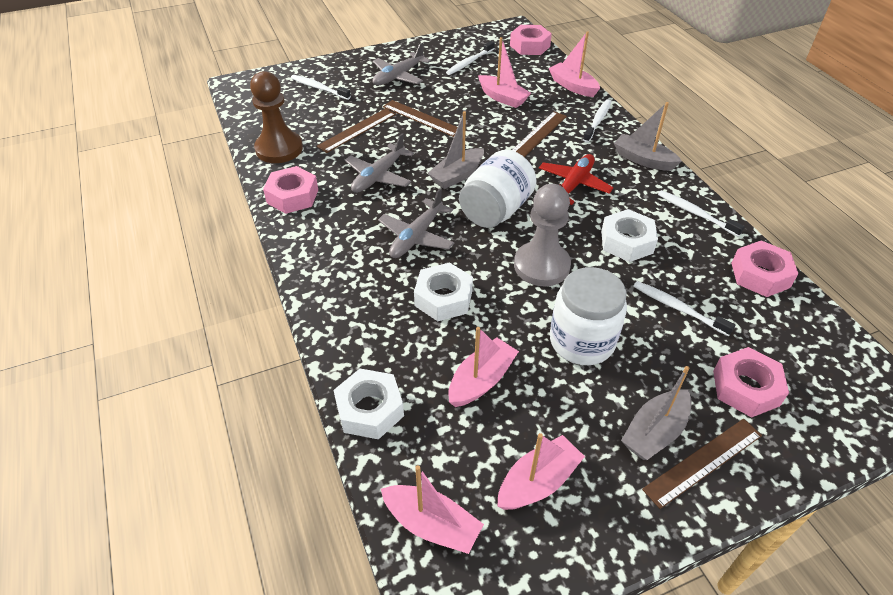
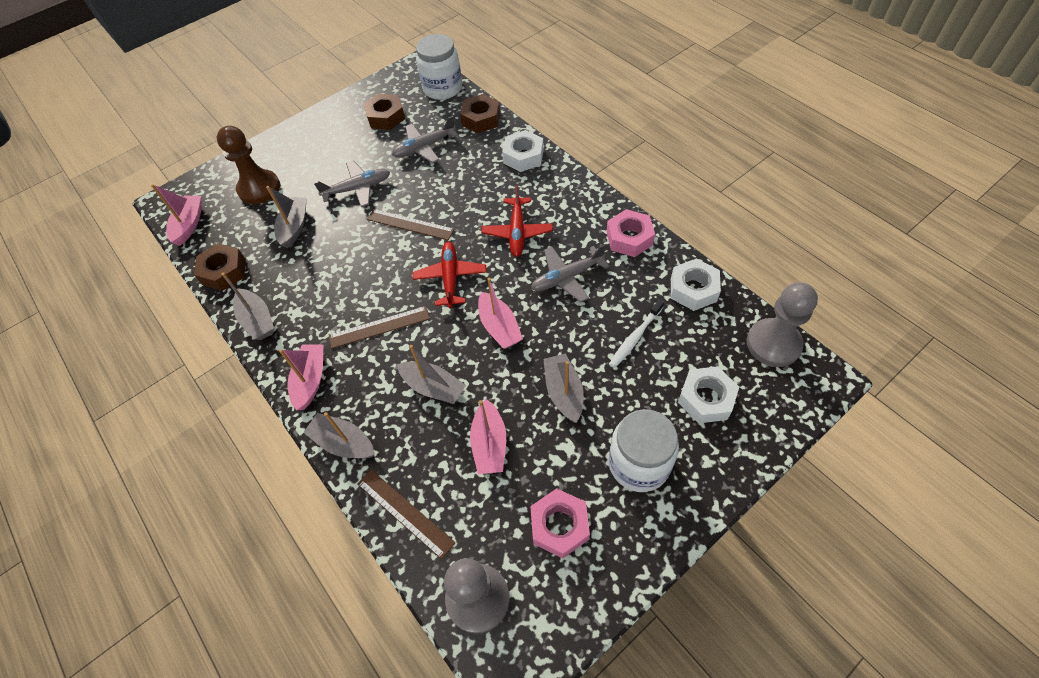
brown nut: 0 -> 3
brown ruler: 4 -> 3
grey boat: 3 -> 5
grey pawn: 1 -> 2
pink boat: 5 -> 4
pink nut: 4 -> 2
red plane: 1 -> 2
white toothbrush: 5 -> 1

